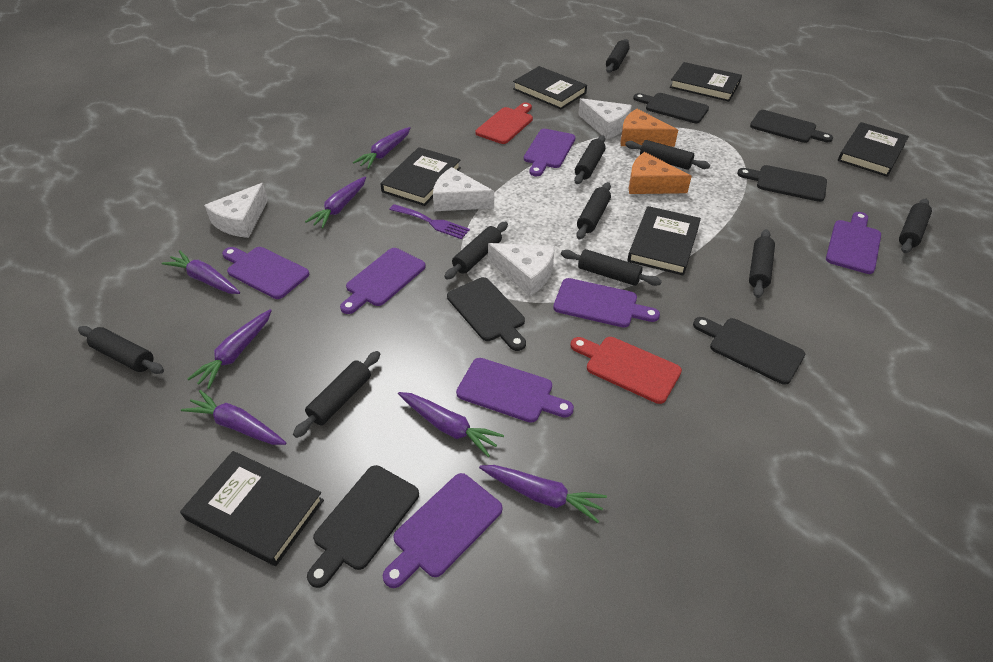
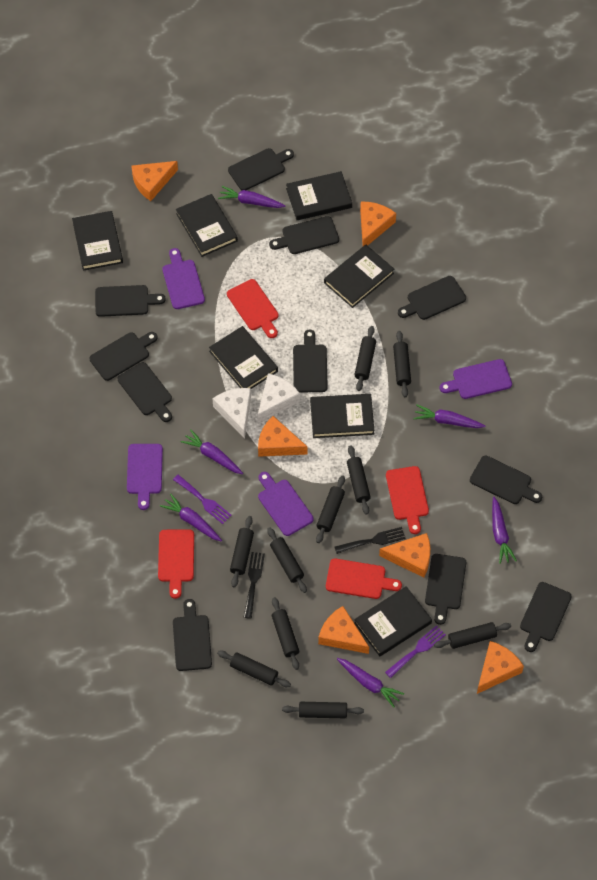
black book: 6 -> 7
black cutting board: 6 -> 11
black fork: 0 -> 2
orange cheese: 2 -> 6
purple carrot: 7 -> 6
purple cutting board: 7 -> 4
purple fork: 1 -> 2
red cutting board: 2 -> 4
white cheese: 4 -> 2

